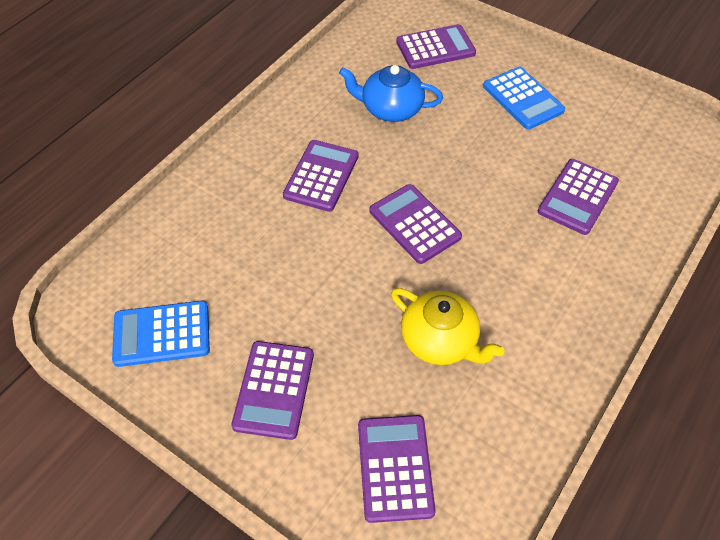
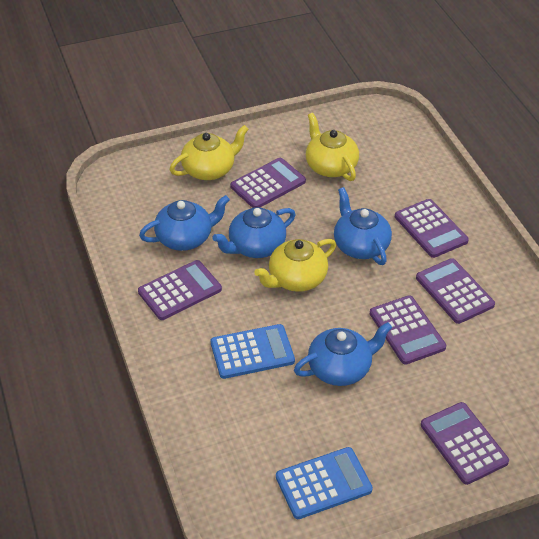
blue teapot: 1 -> 4
yellow teapot: 1 -> 3

